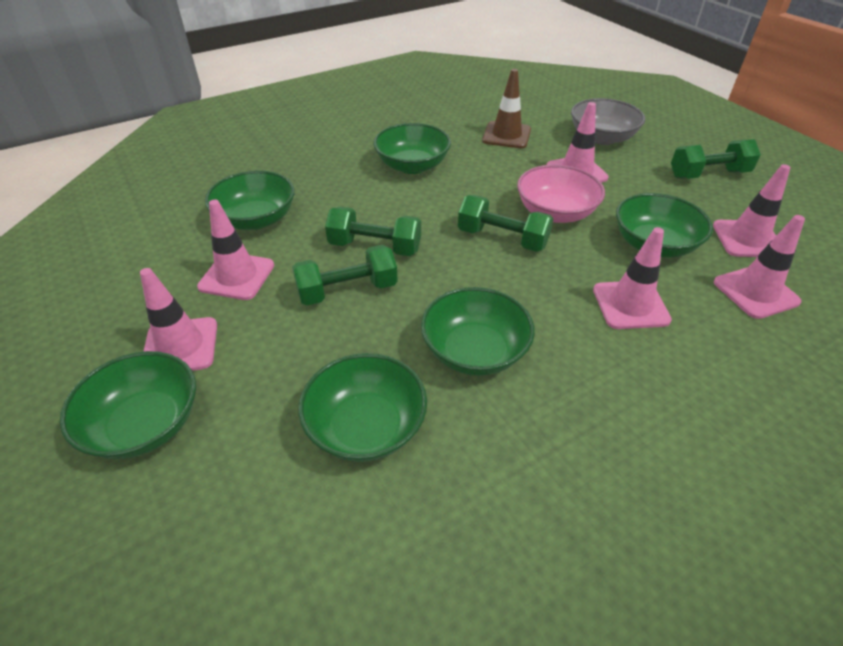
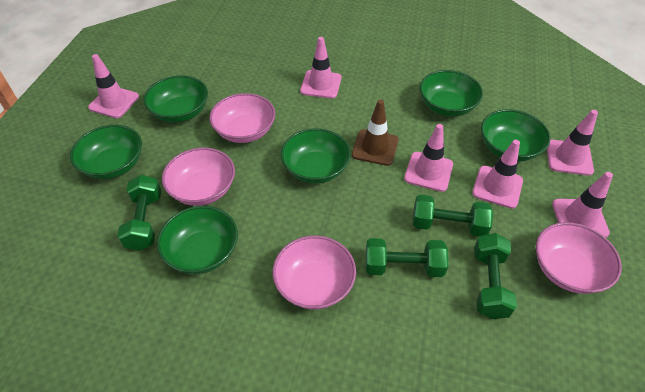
grey bowl: 1 -> 0
pink bowl: 1 -> 4

